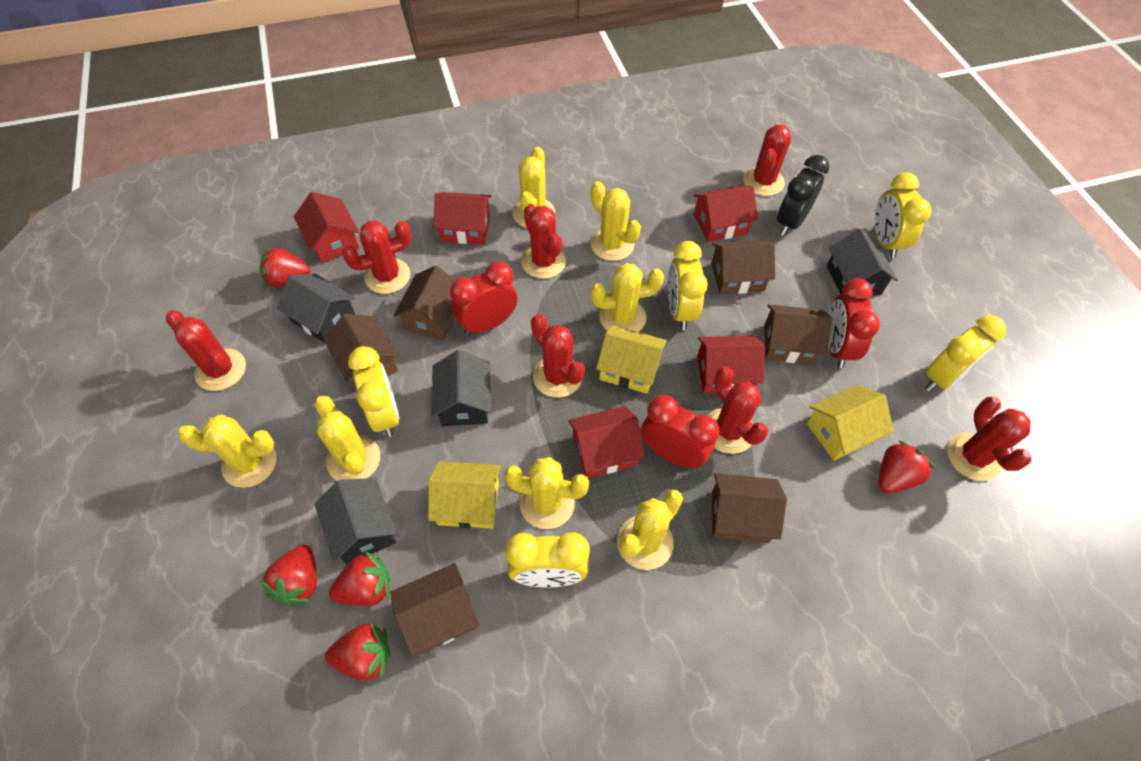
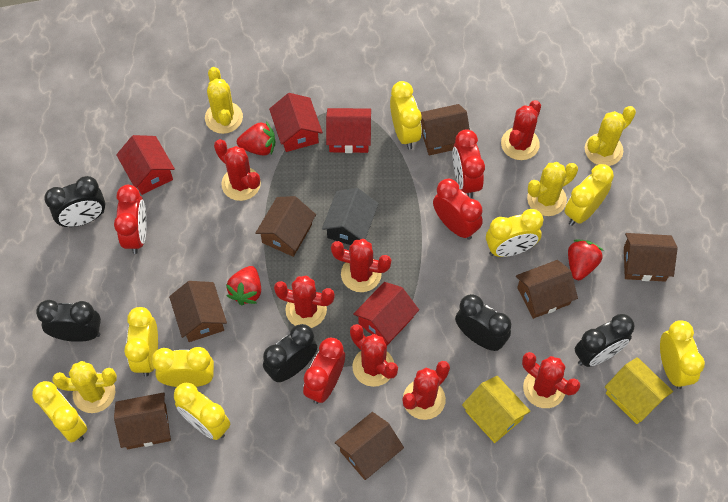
black clock: 1 -> 5
black house: 4 -> 1
brown house: 6 -> 7
red clock: 3 -> 4
red house: 5 -> 4
red strawberry: 5 -> 3
yellow cactus: 7 -> 4
yellow clock: 5 -> 8
yellow house: 3 -> 2

